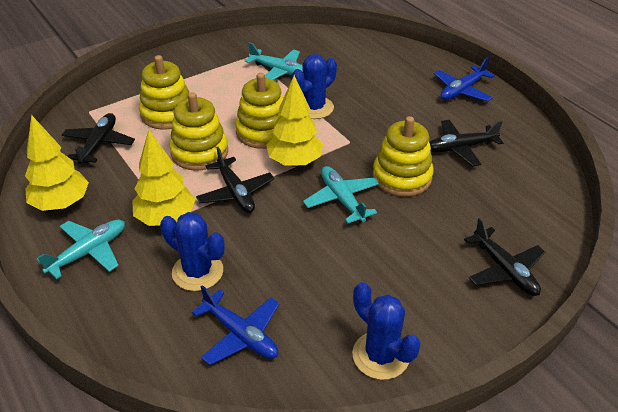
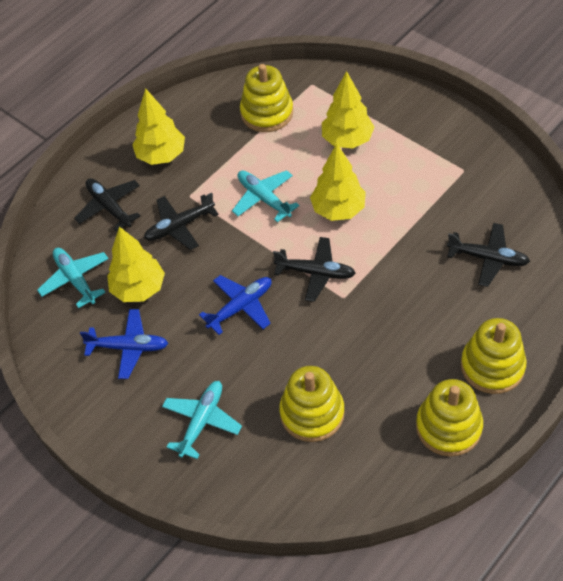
blue cactus: 3 -> 0
yellow tree: 3 -> 4

